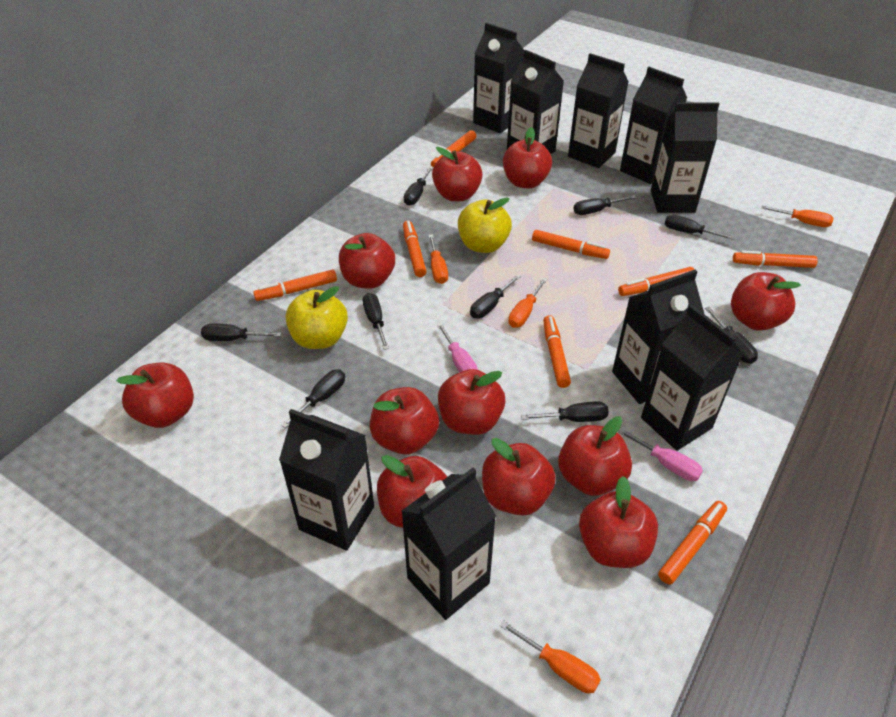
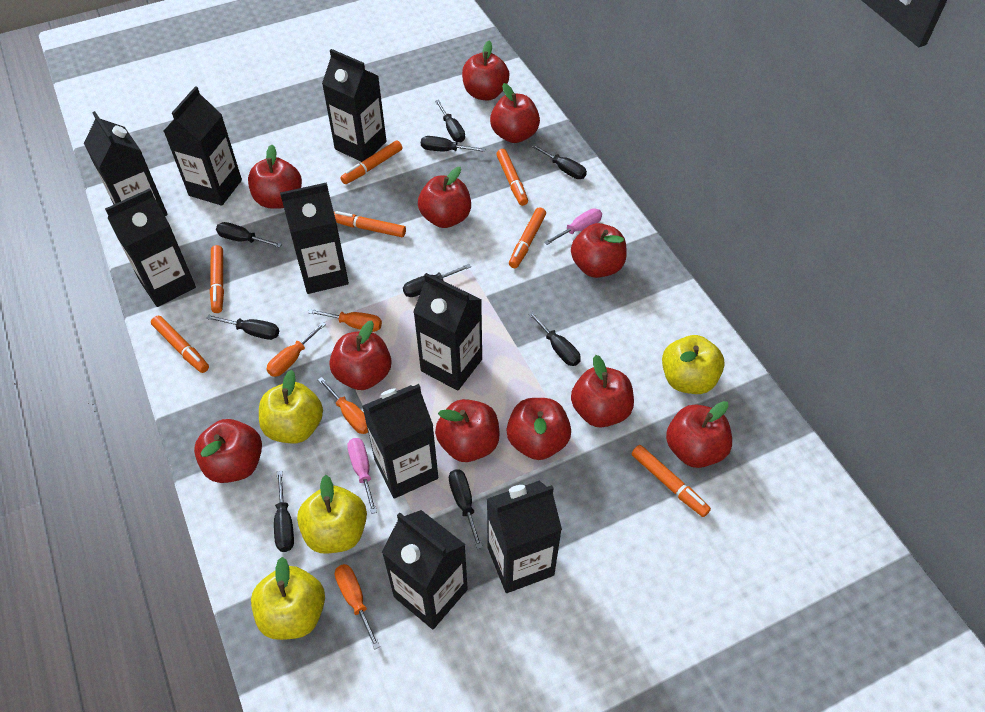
orange marker: 8 -> 7
yellow apple: 2 -> 4

